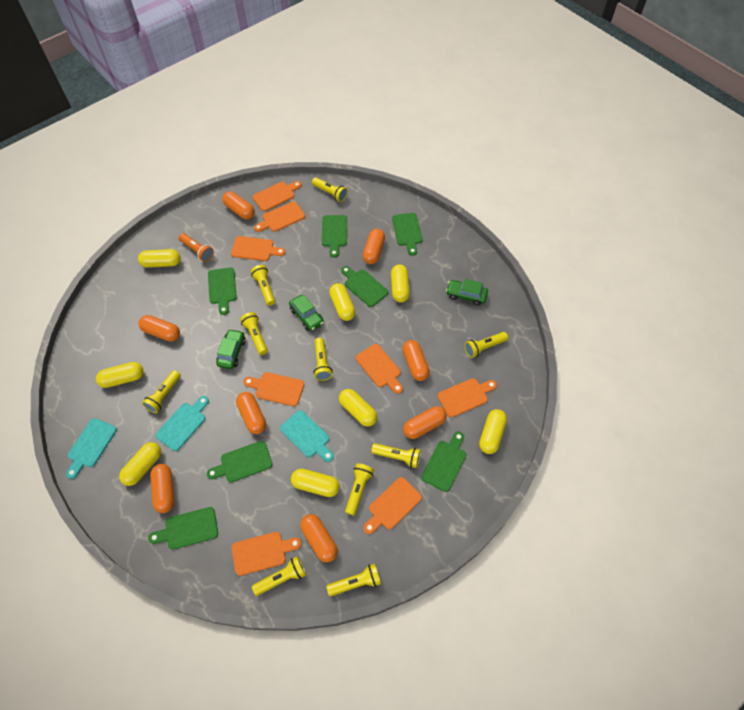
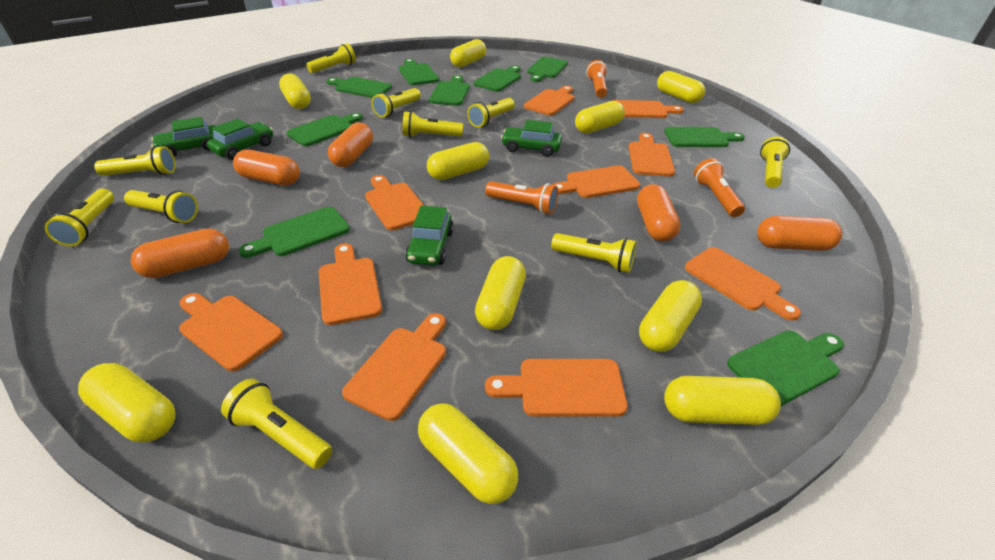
green car: 3 -> 4
green cutting board: 7 -> 9
orange capsule: 8 -> 5
orange cutting board: 8 -> 10
orange flashlight: 1 -> 3
turquoise cutting board: 3 -> 0
yellow capsule: 8 -> 10

